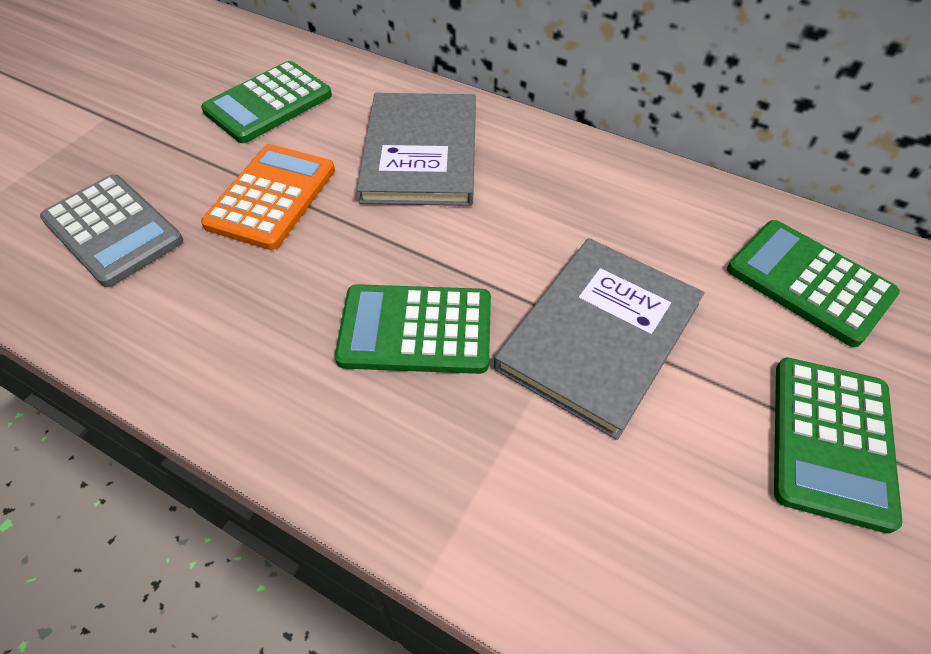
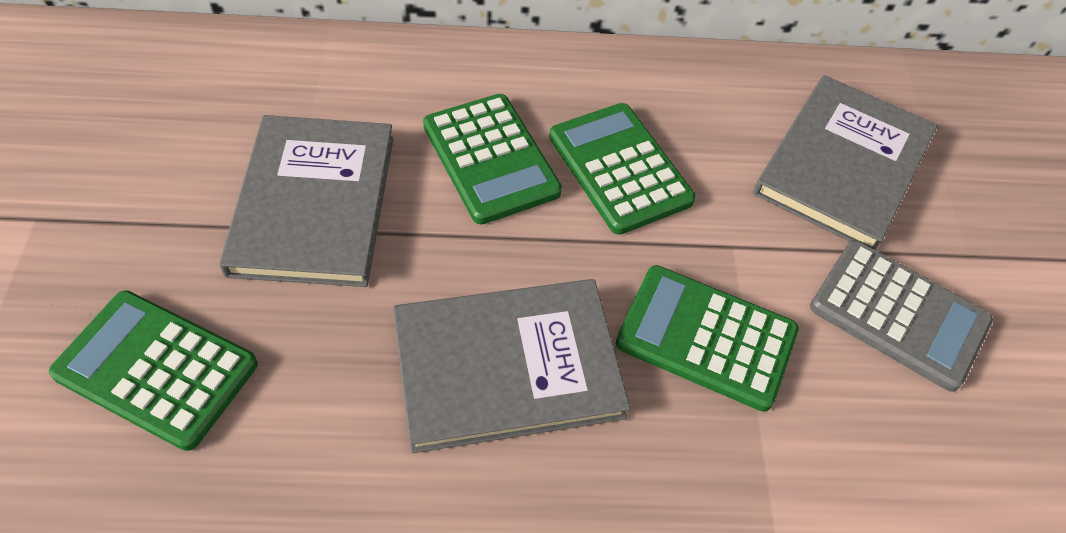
grey book: 2 -> 3
orange calculator: 1 -> 0

